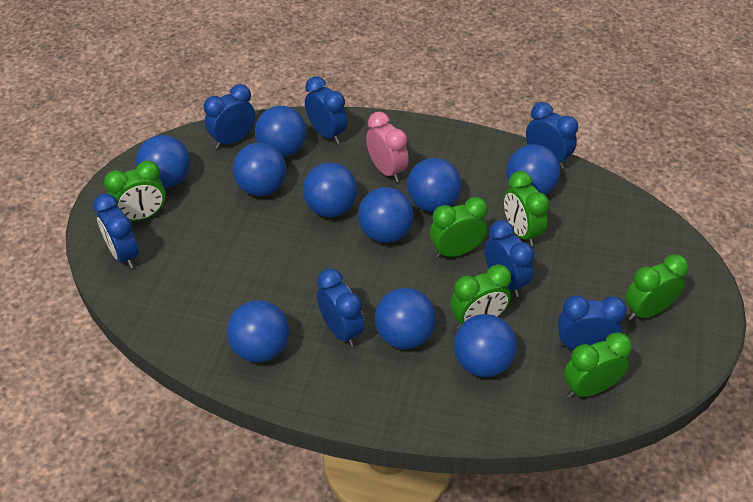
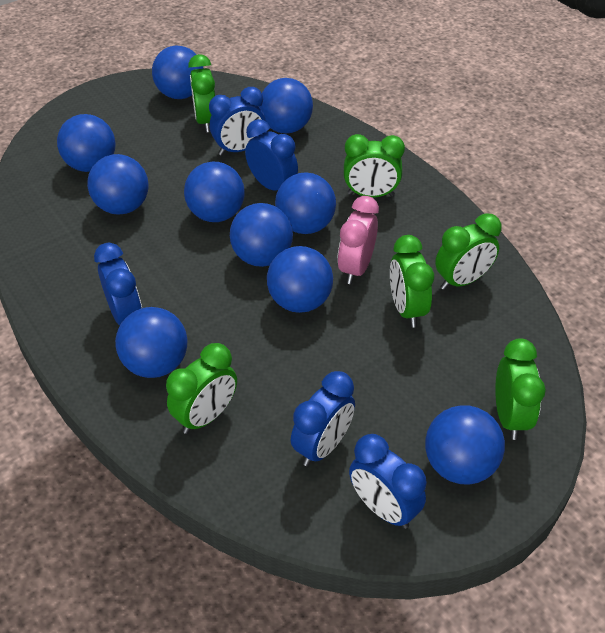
blue clock: 7 -> 5

